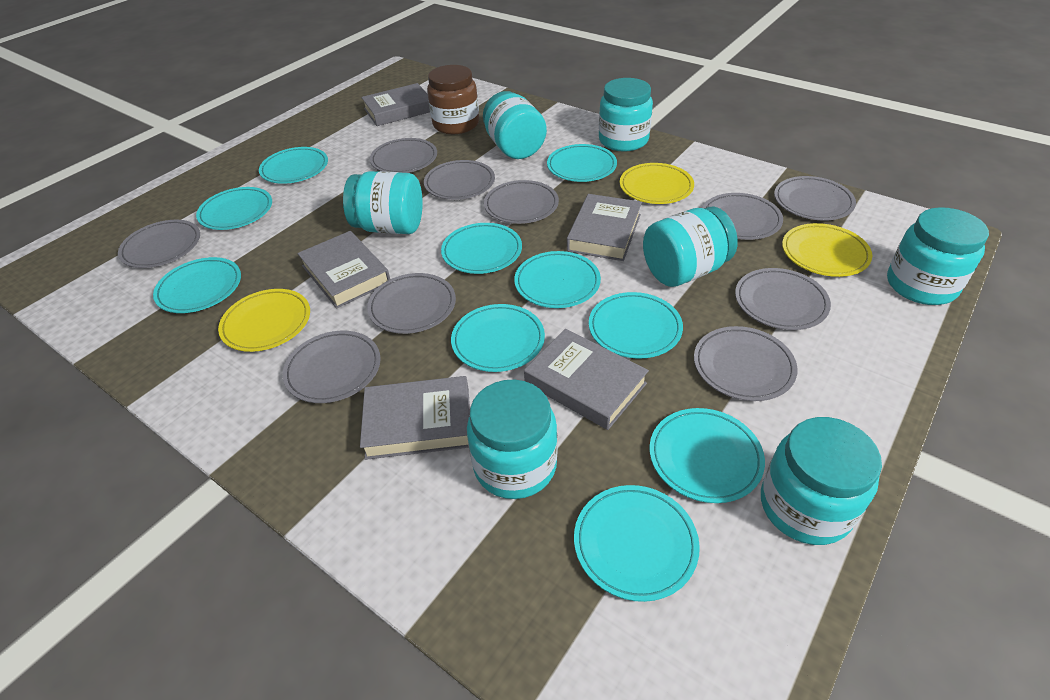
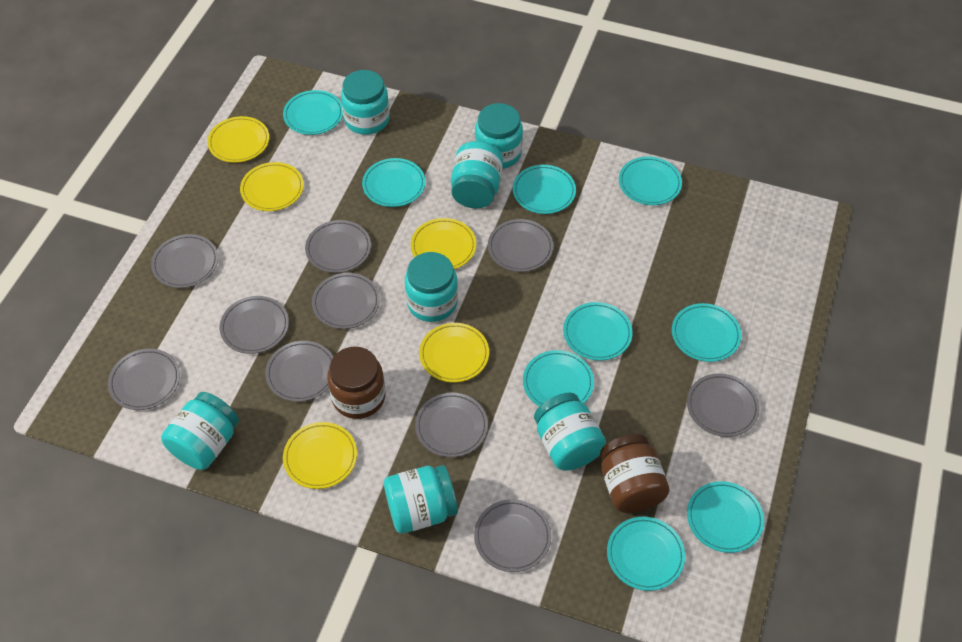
brown jar: 1 -> 2
grey book: 5 -> 0
turquoise plate: 10 -> 9
yellow plate: 3 -> 5

